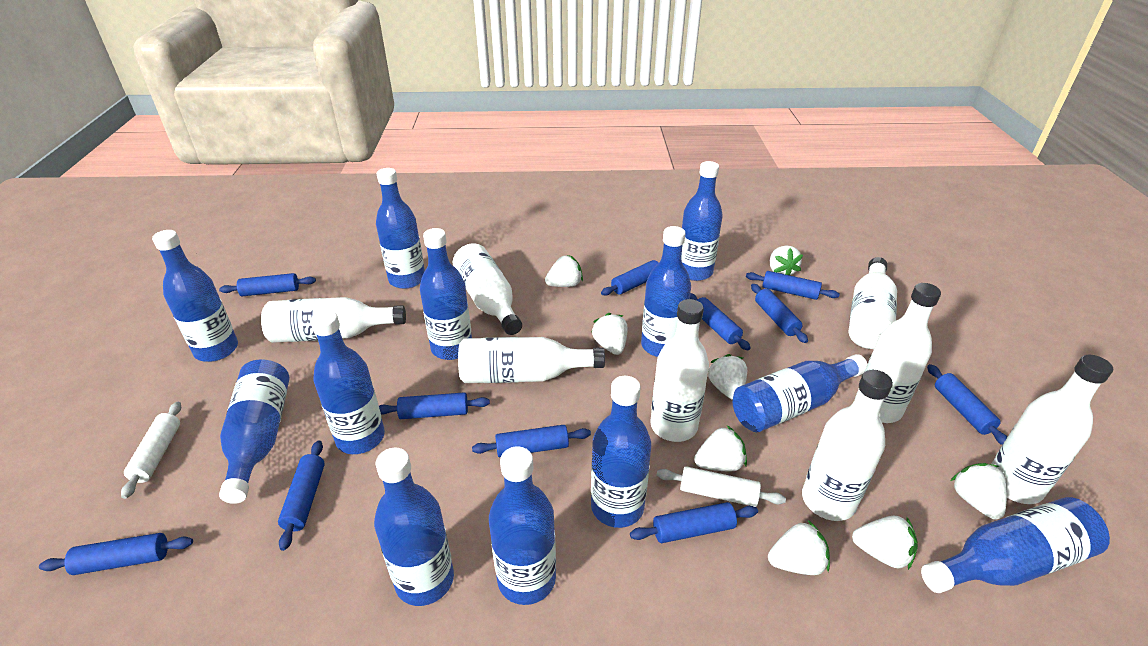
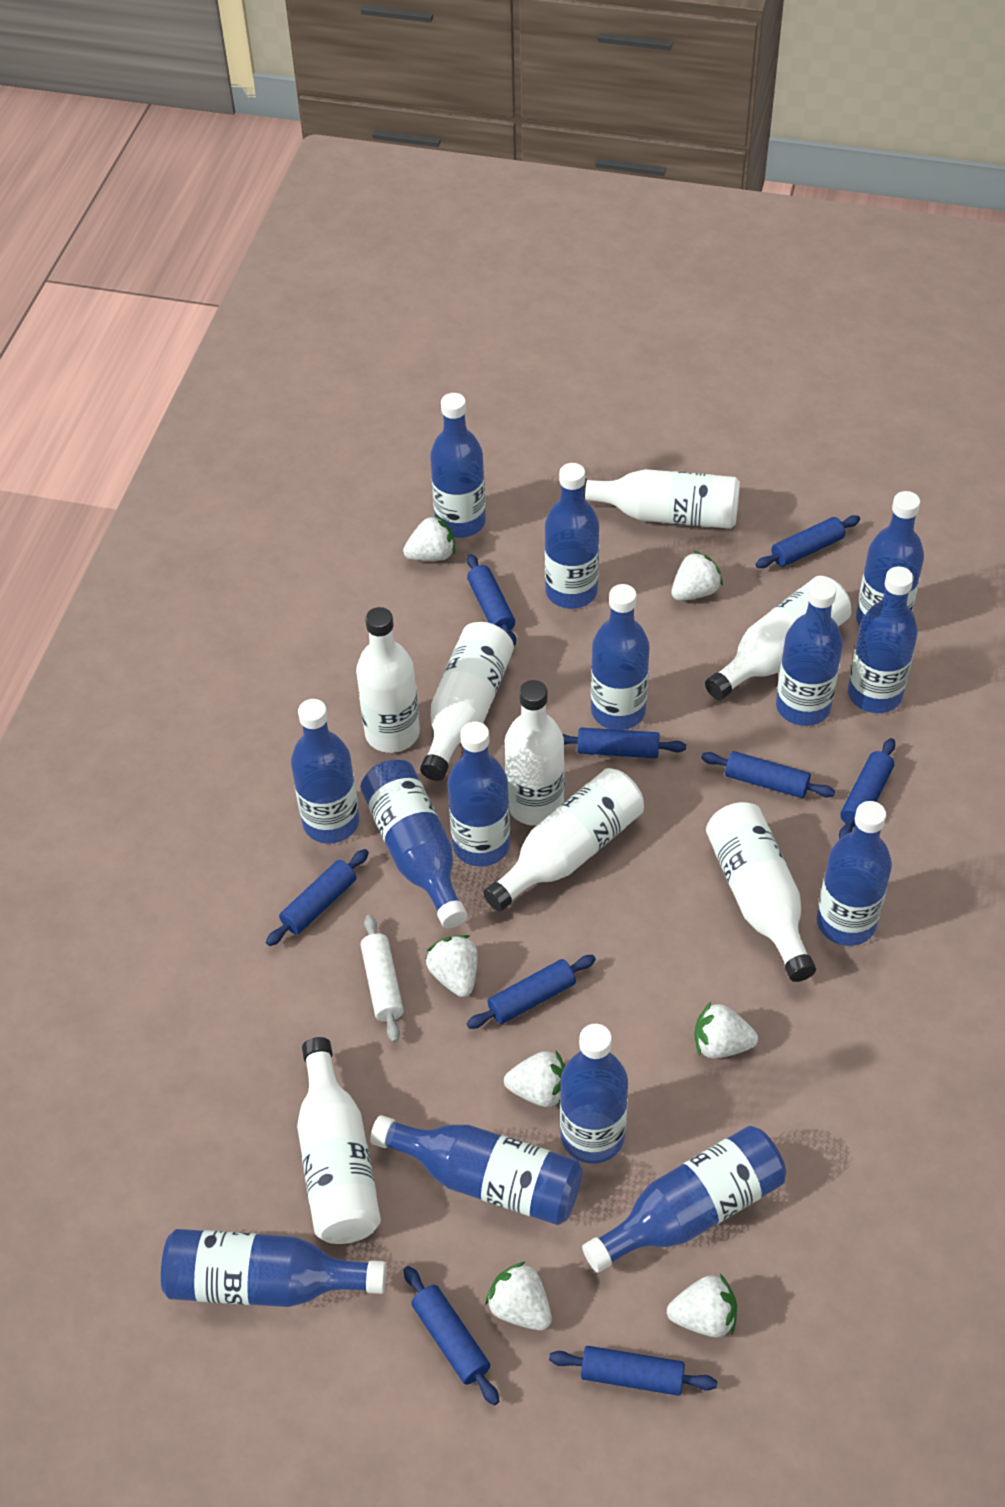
blue bottle: 12 -> 14
blue rolling pin: 11 -> 9
white rolling pin: 2 -> 1
white strawberry: 8 -> 7

